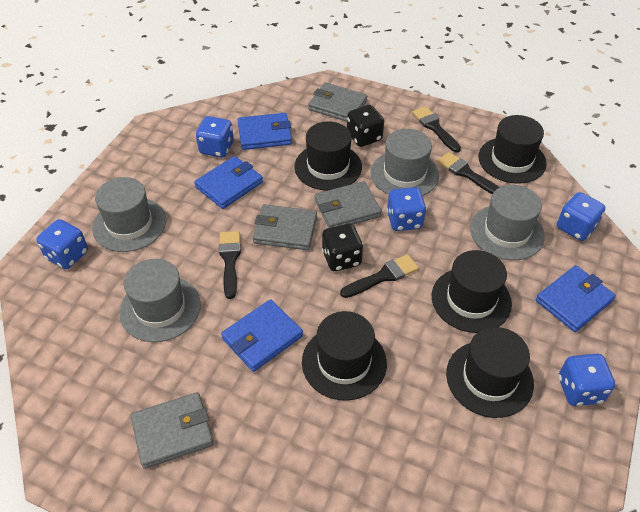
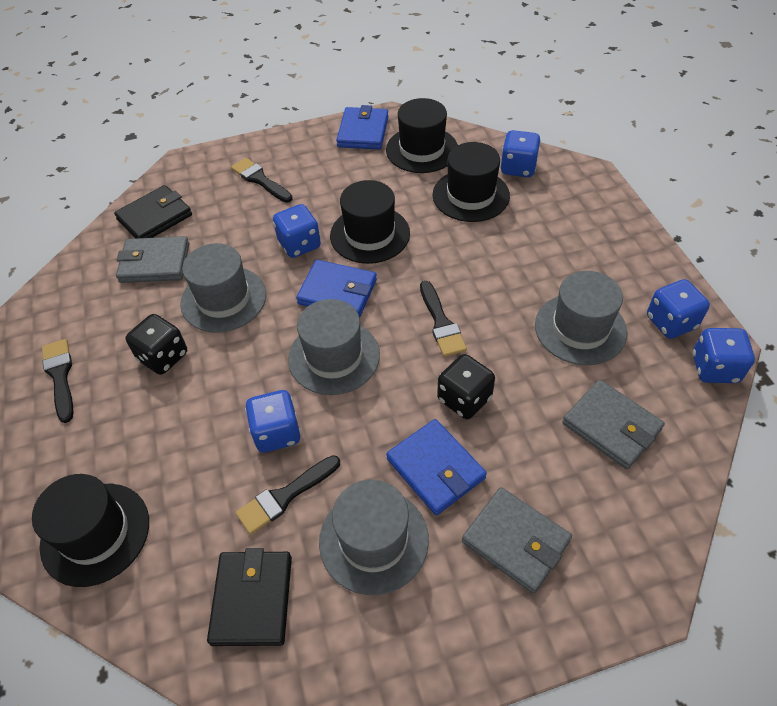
black hat: 5 -> 4
black wallet: 0 -> 2
blue wallet: 4 -> 3
grey wallet: 4 -> 3

